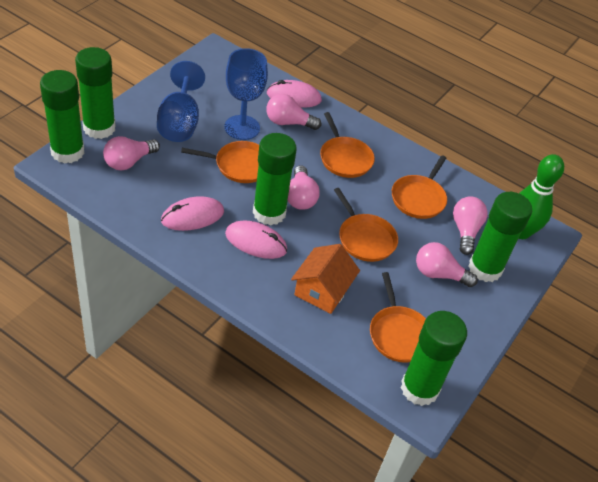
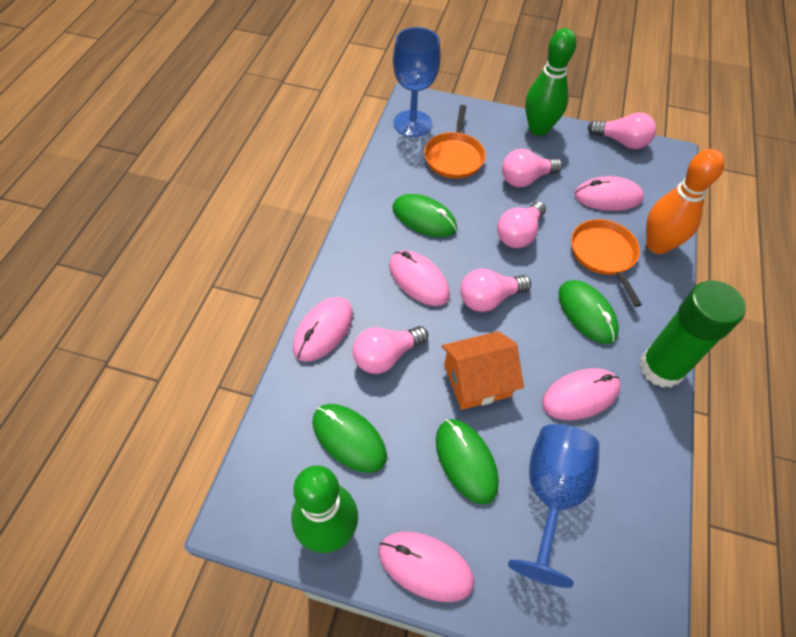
green bowling pin: 1 -> 2
green glue stick: 5 -> 1
green mouse: 0 -> 4
orange bowling pin: 0 -> 1
orange pan: 5 -> 2
pink mouse: 3 -> 5

